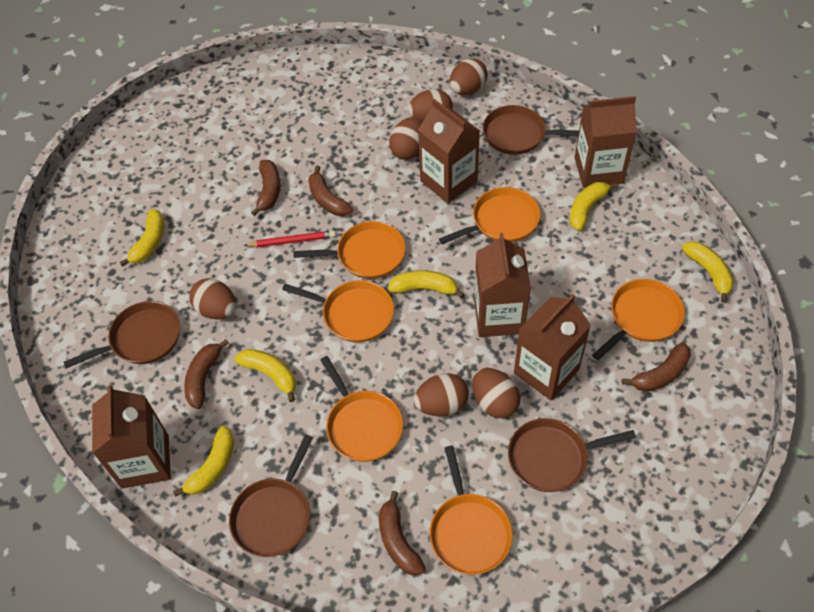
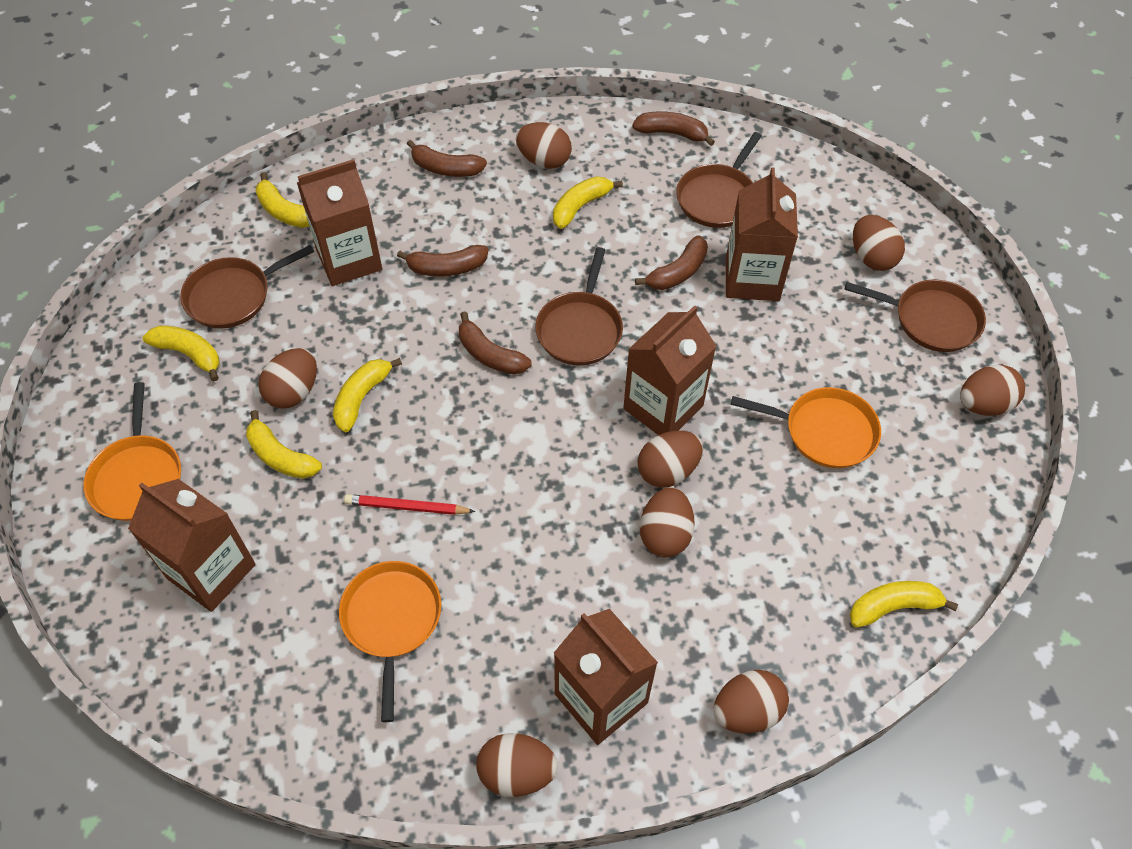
brown egg: 6 -> 8
orange pan: 6 -> 3

